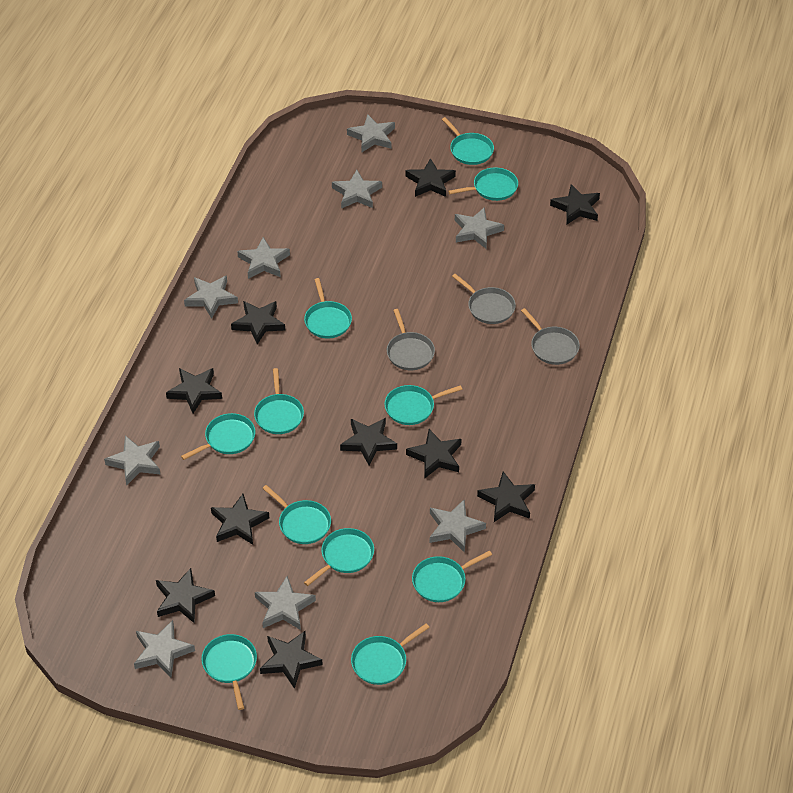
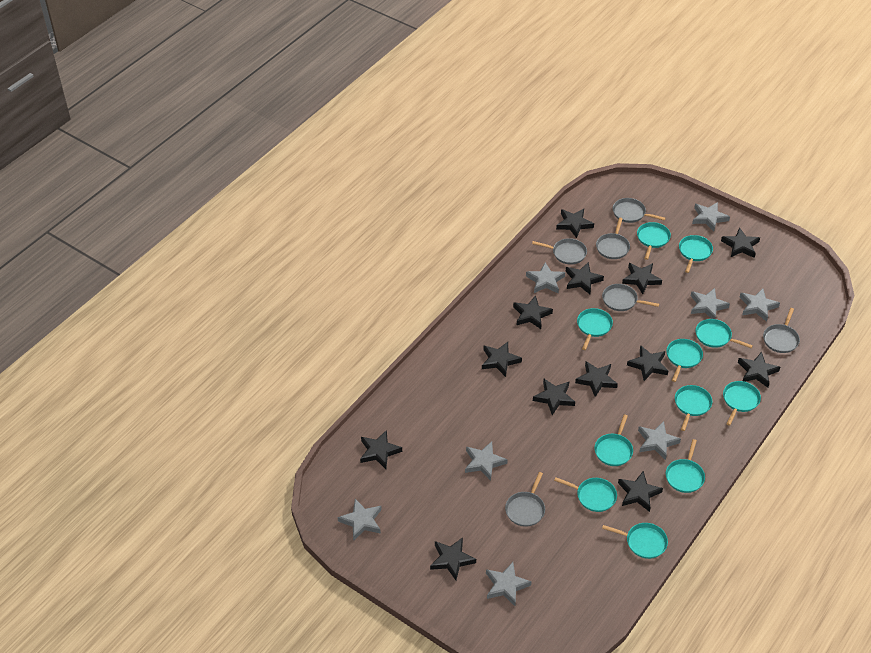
black star: 10 -> 13
grey pan: 3 -> 6
grey star: 9 -> 8

